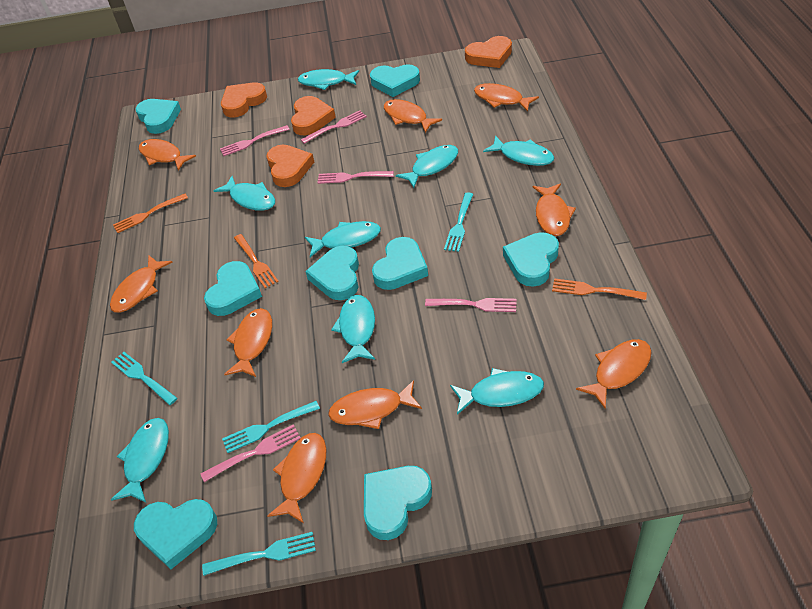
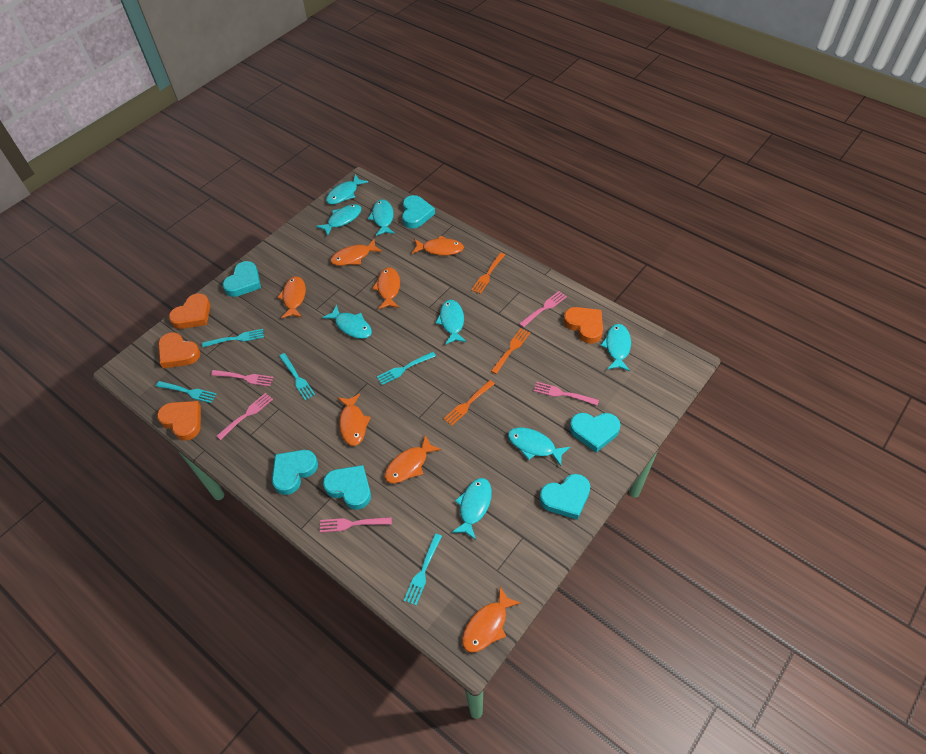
orange fish: 9 -> 7
turquoise fork: 4 -> 5
turquoise heart: 8 -> 6

